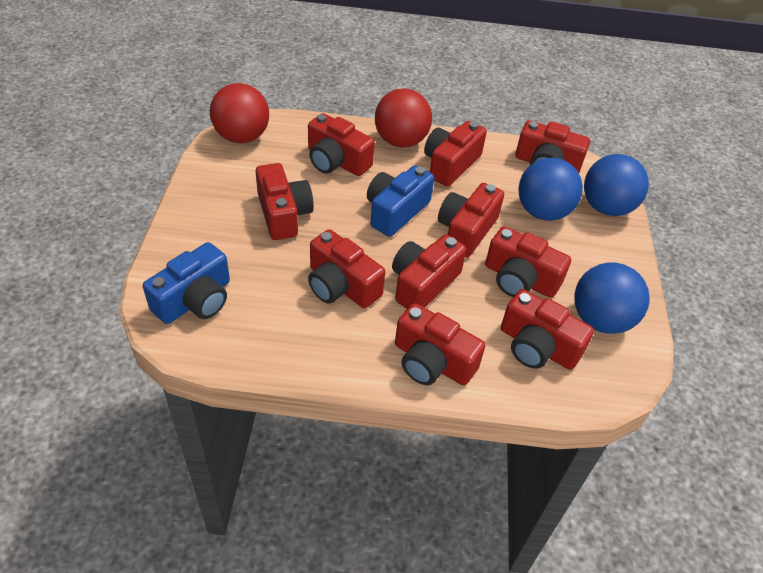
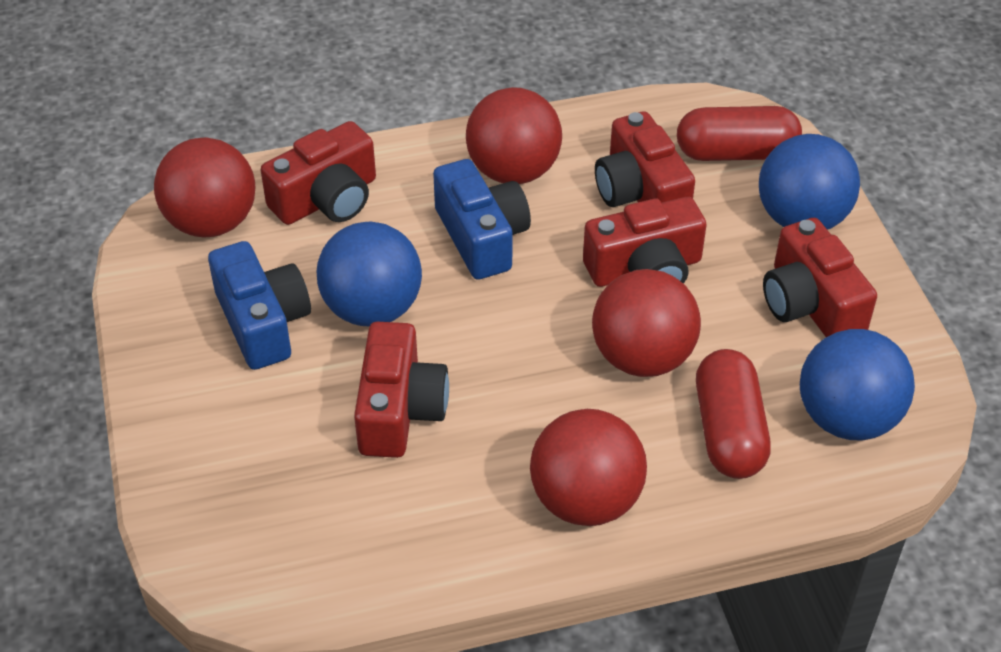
red ball: 2 -> 4
red camera: 10 -> 5
red capsule: 0 -> 2

